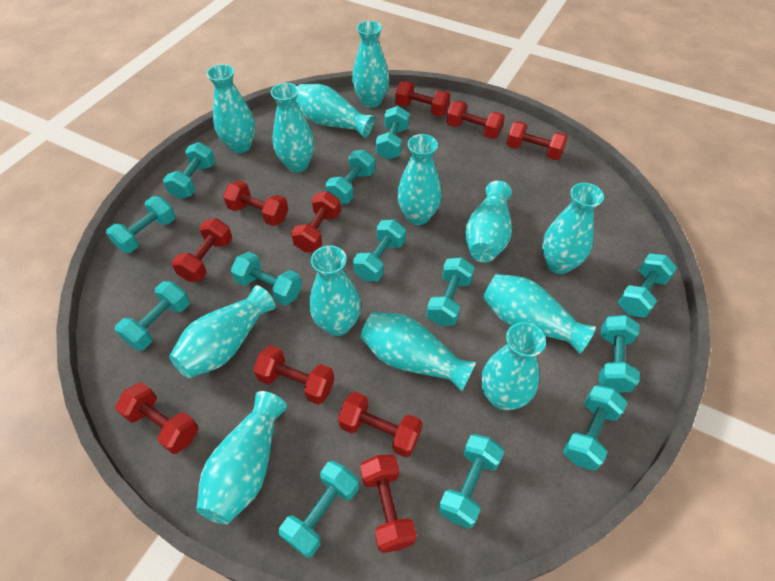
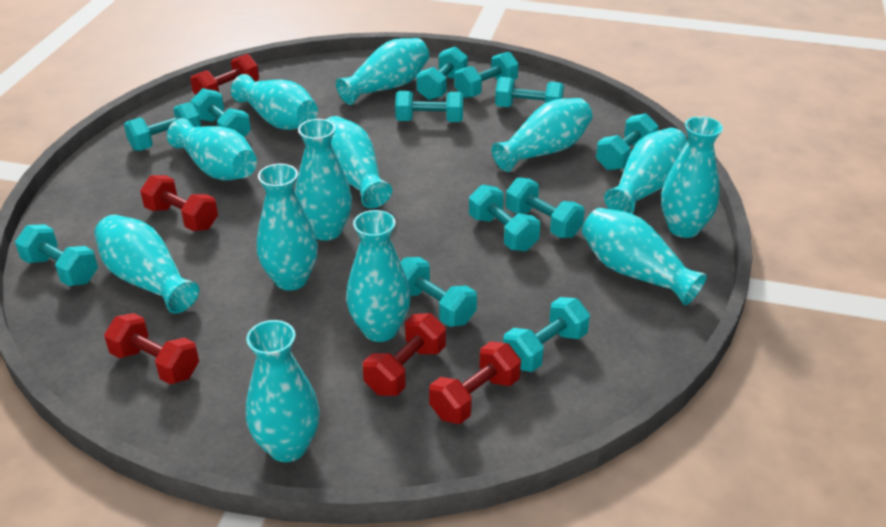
red dumbbell: 10 -> 5
turquoise dumbbell: 13 -> 12

